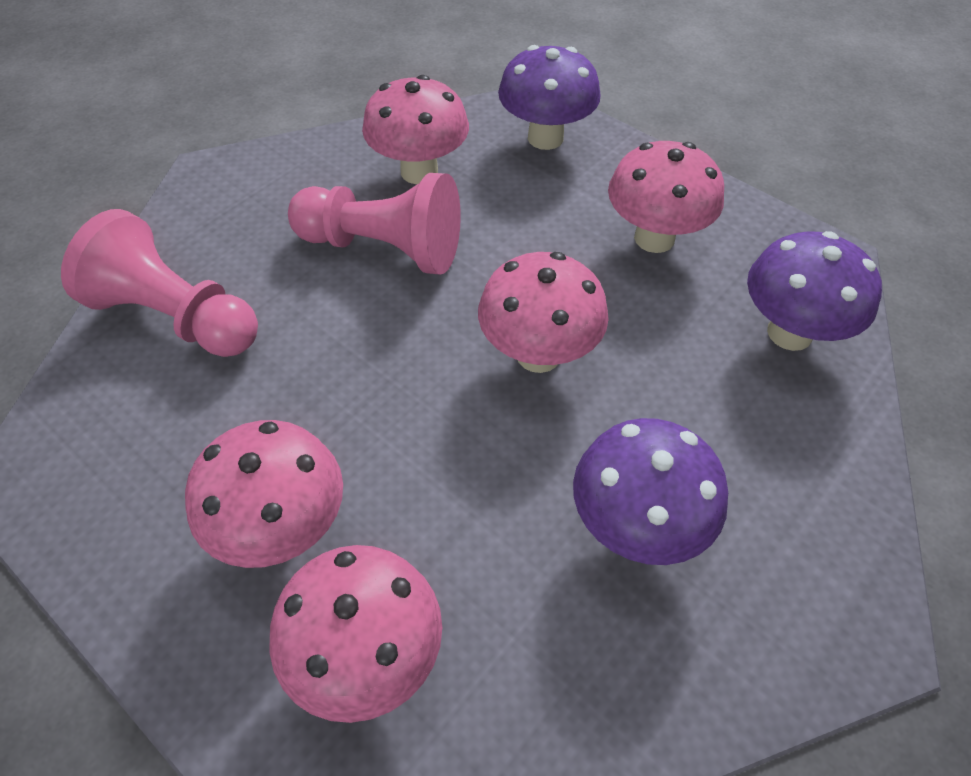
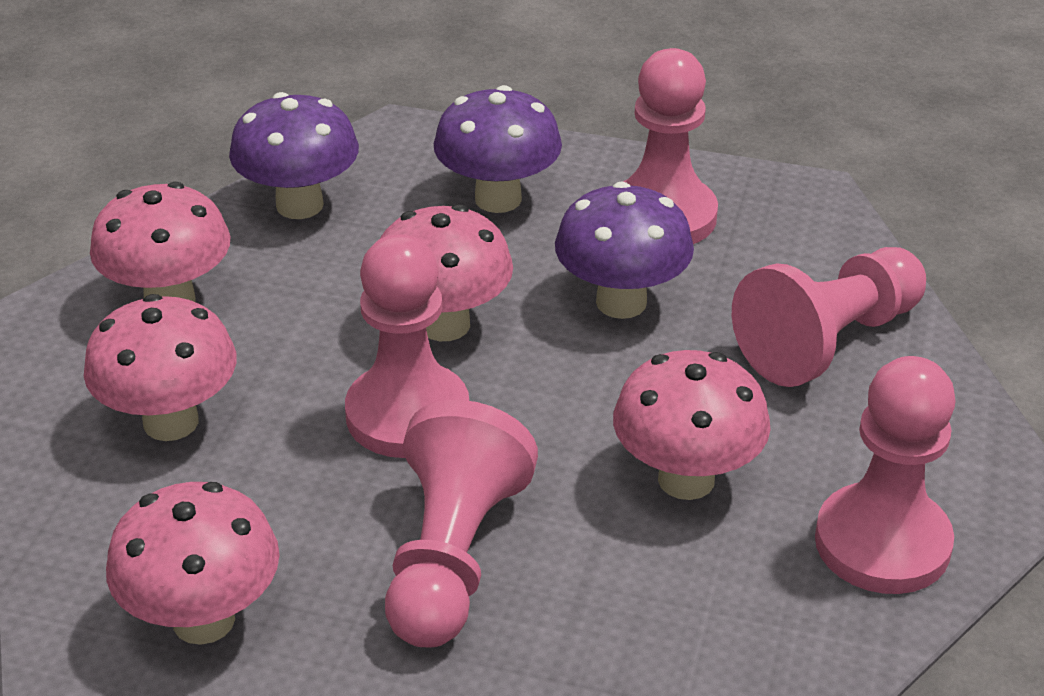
pink pawn: 2 -> 5

